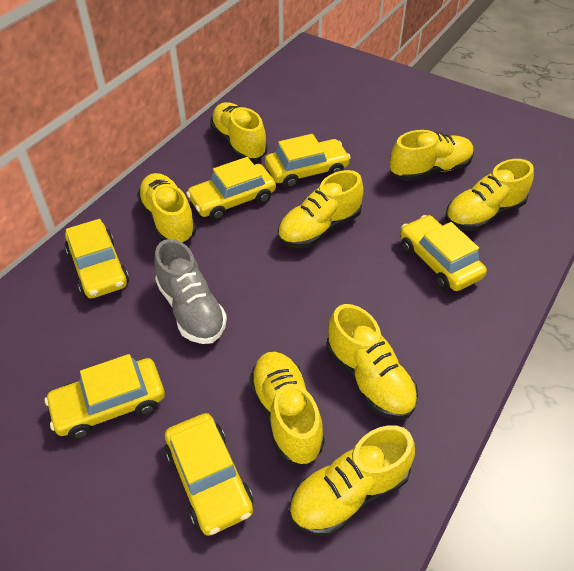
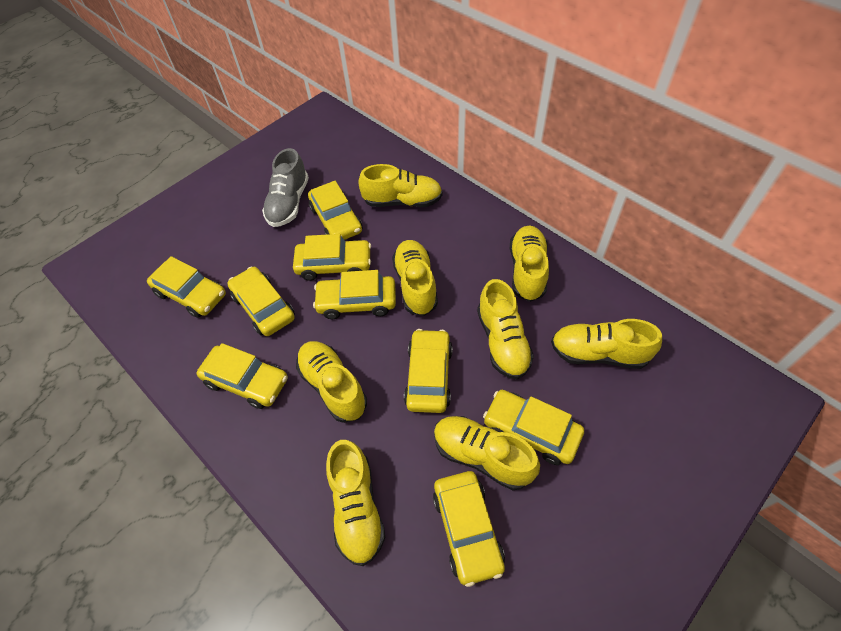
yellow car: 6 -> 9

